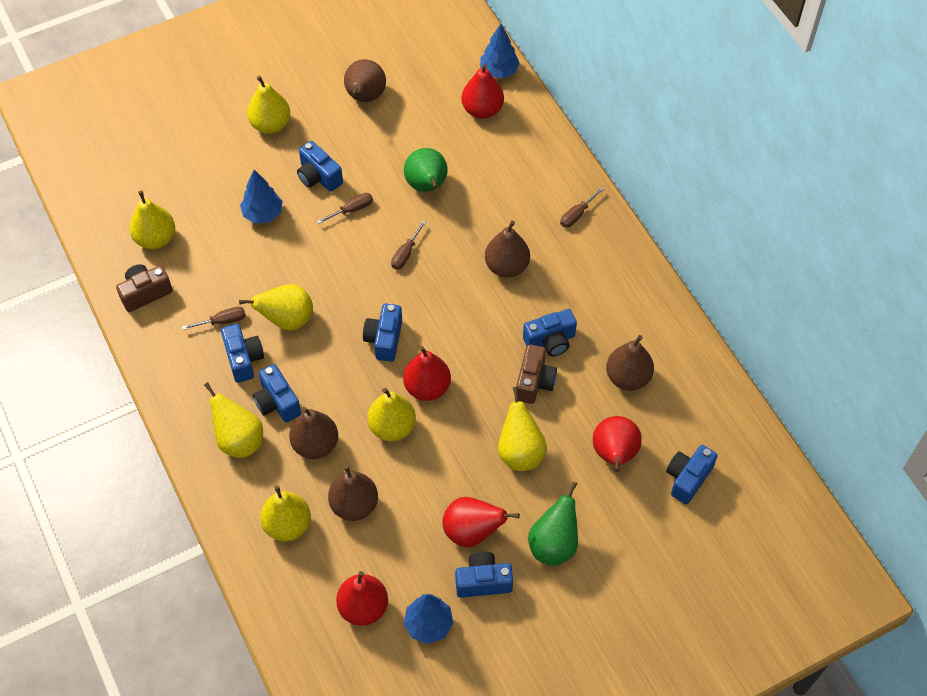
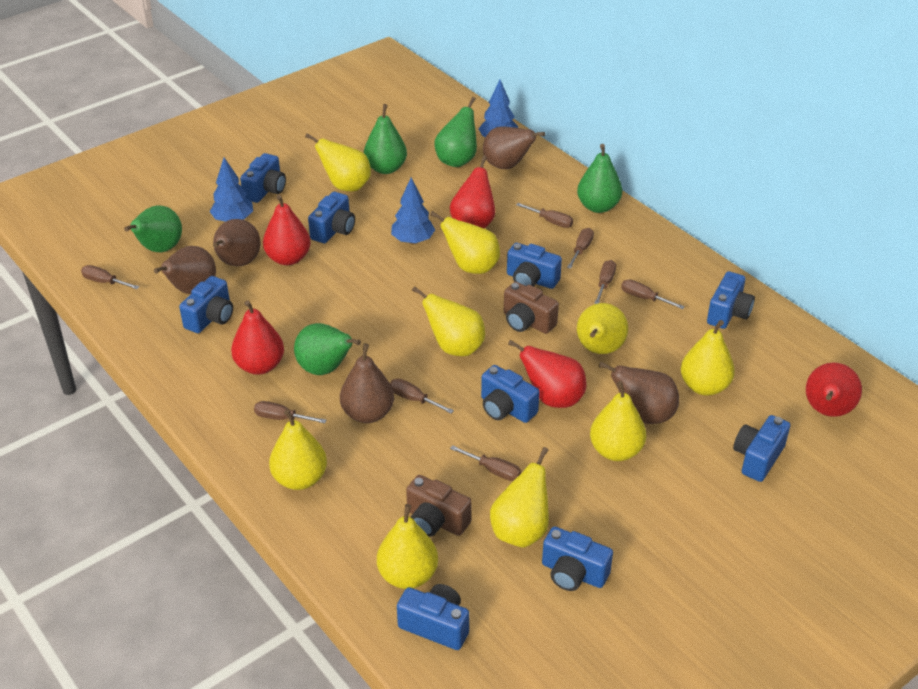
blue camera: 7 -> 9
brown screwdriver: 4 -> 8
green pear: 2 -> 5
yellow pear: 7 -> 9

